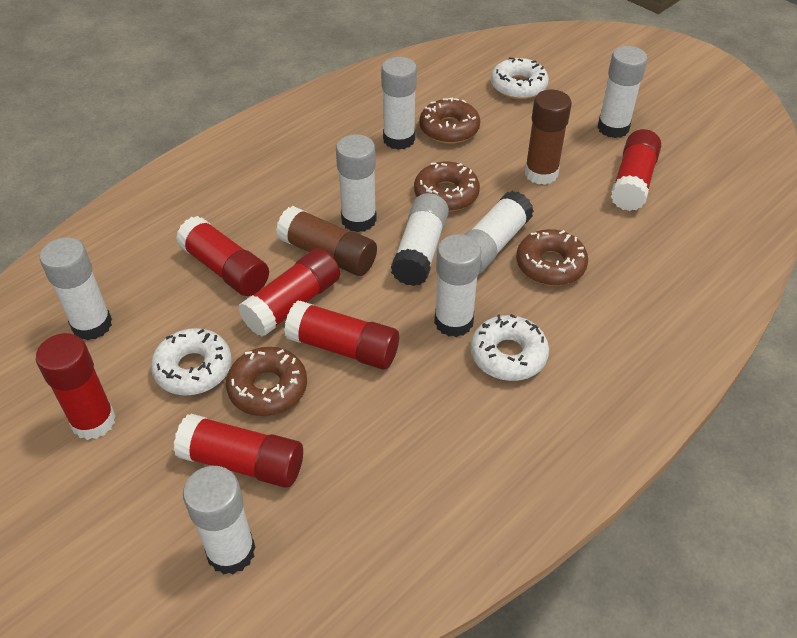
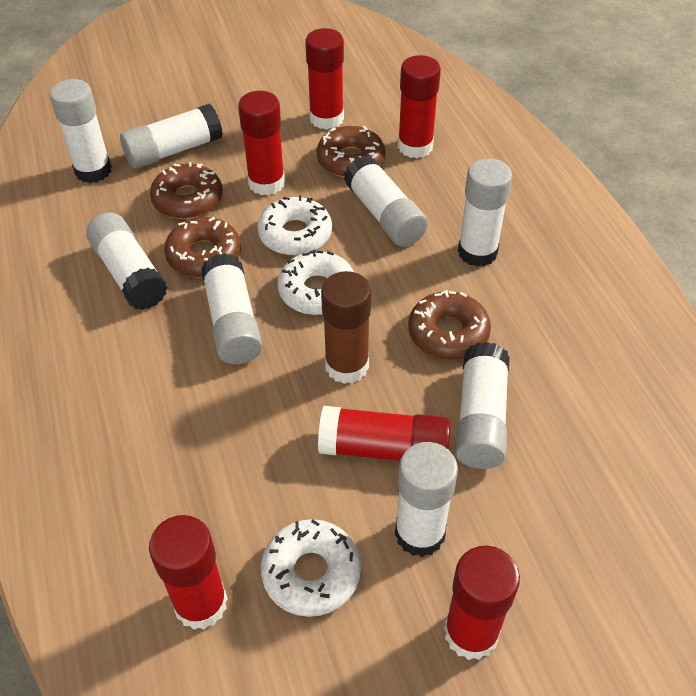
brown glue stick: 2 -> 1

